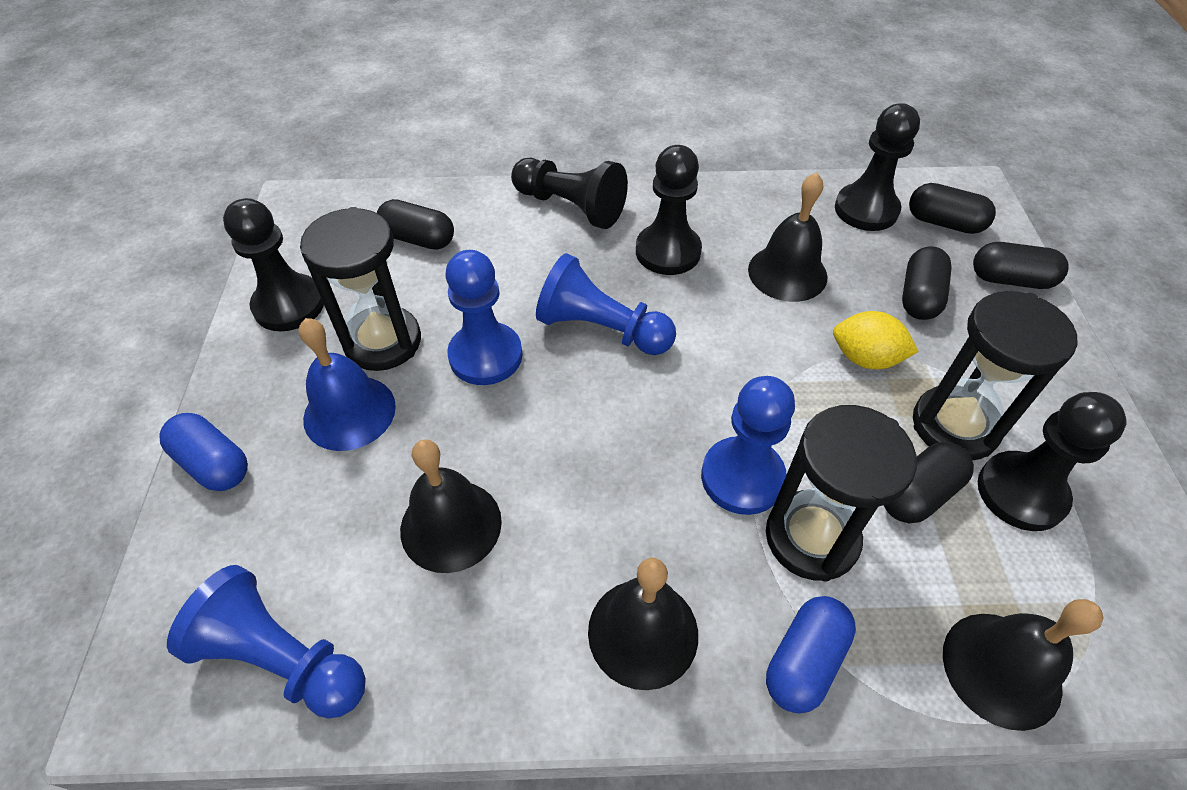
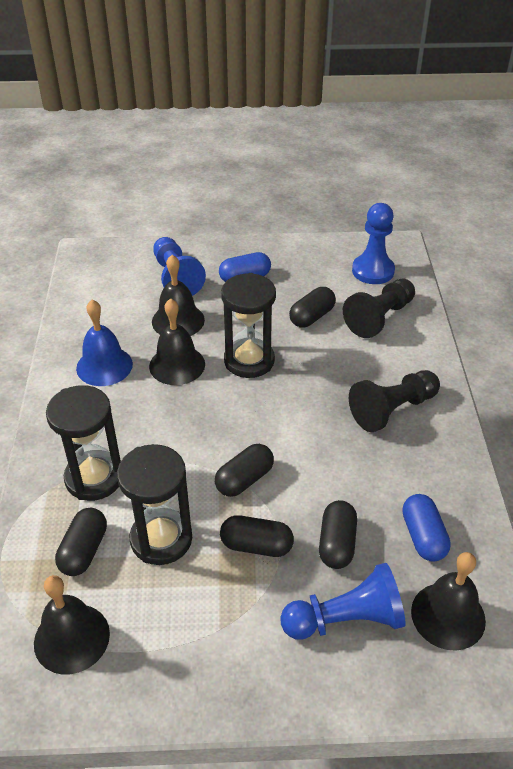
black pawn: 5 -> 2
blue pawn: 4 -> 3
yellow lemon: 1 -> 0

